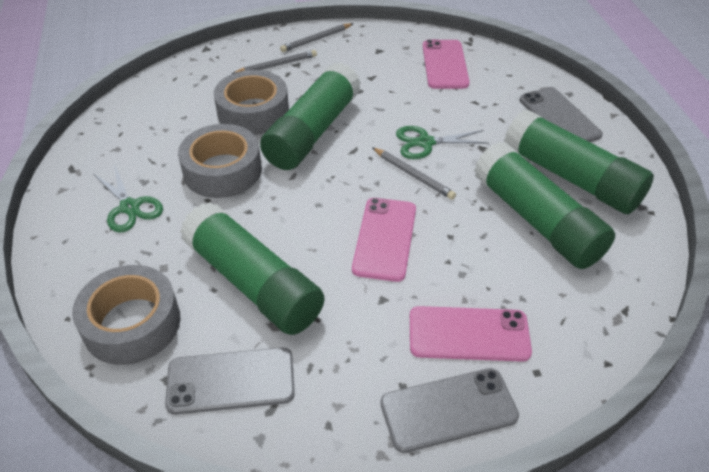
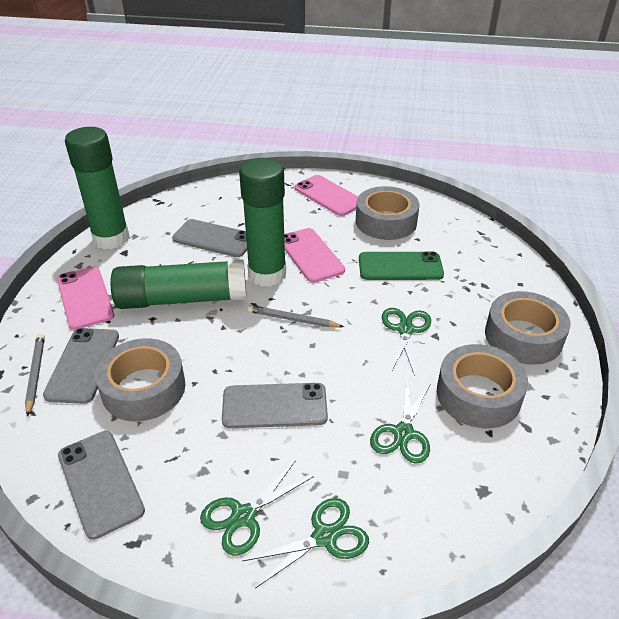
green glue stick: 4 -> 3
green phone: 0 -> 1
green scissors: 2 -> 4
grey pencil: 3 -> 2
grey phone: 3 -> 4
grey tape: 3 -> 4

